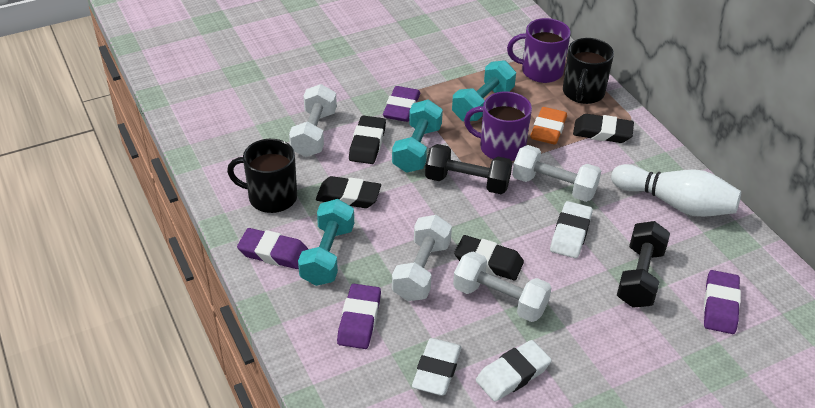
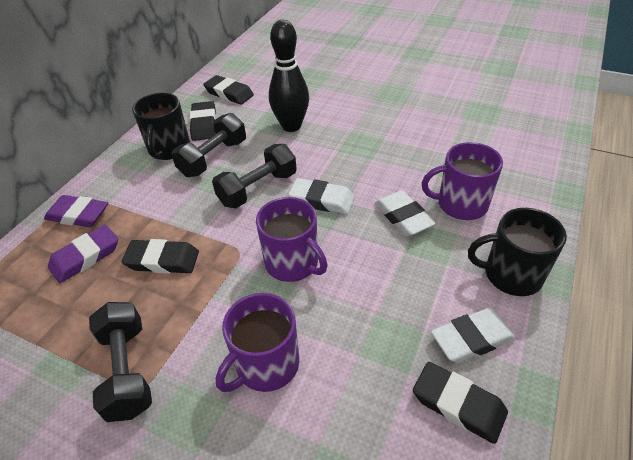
black bowling pin: 0 -> 1
black dumbbell: 2 -> 3
orange eraser: 1 -> 0
purple eraser: 4 -> 2
purple mug: 2 -> 3
turquoise dumbbell: 3 -> 0
white bowling pin: 1 -> 0
white dumbbell: 4 -> 0

